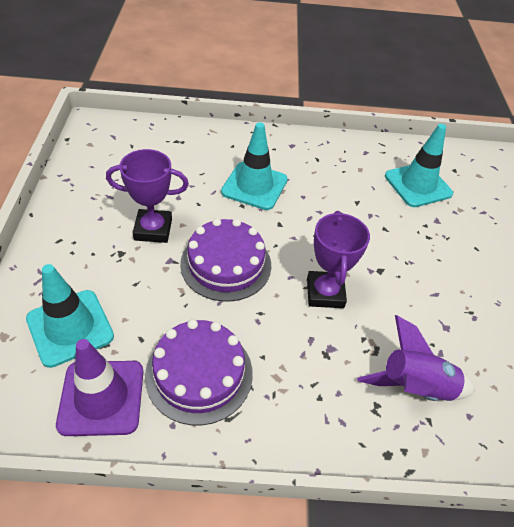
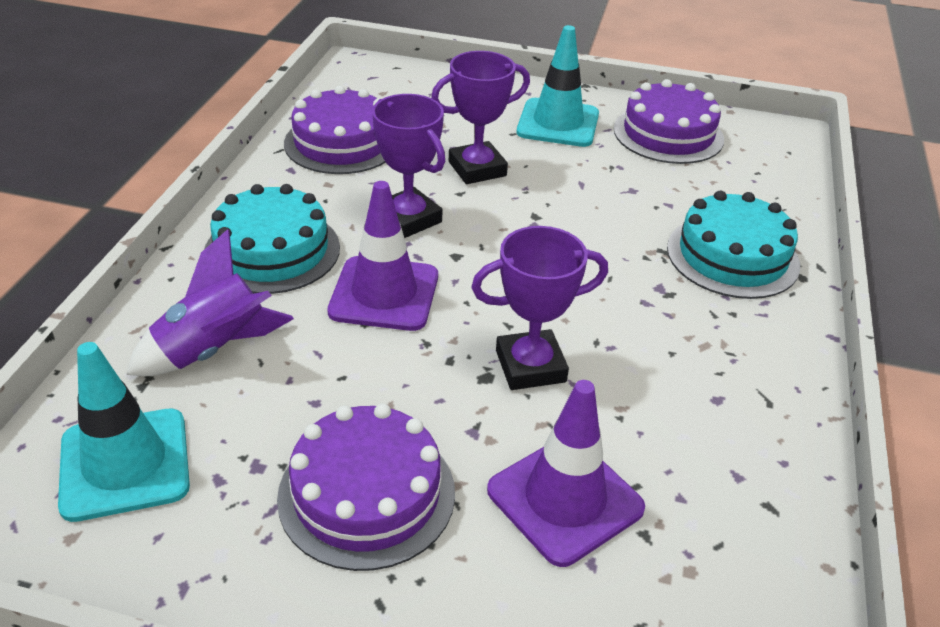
purple cake: 2 -> 3
purple traffic cone: 1 -> 2
purple trophy: 2 -> 3
turquoise cake: 0 -> 2
turquoise traffic cone: 3 -> 2

